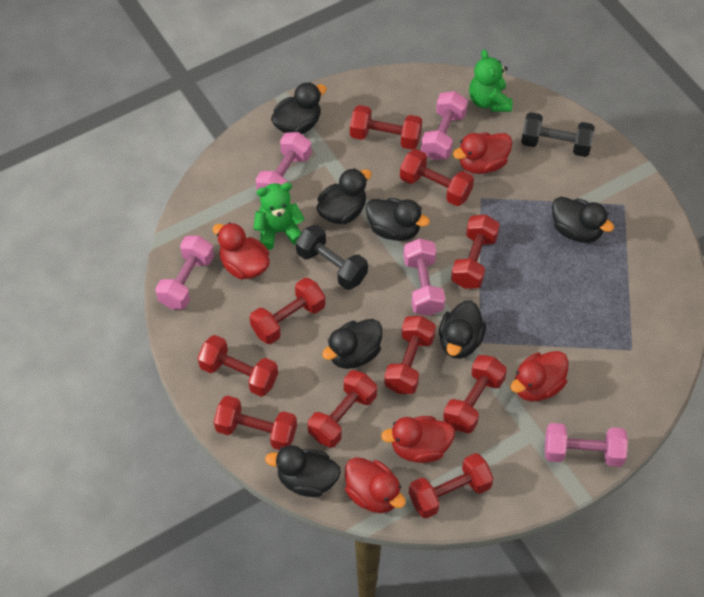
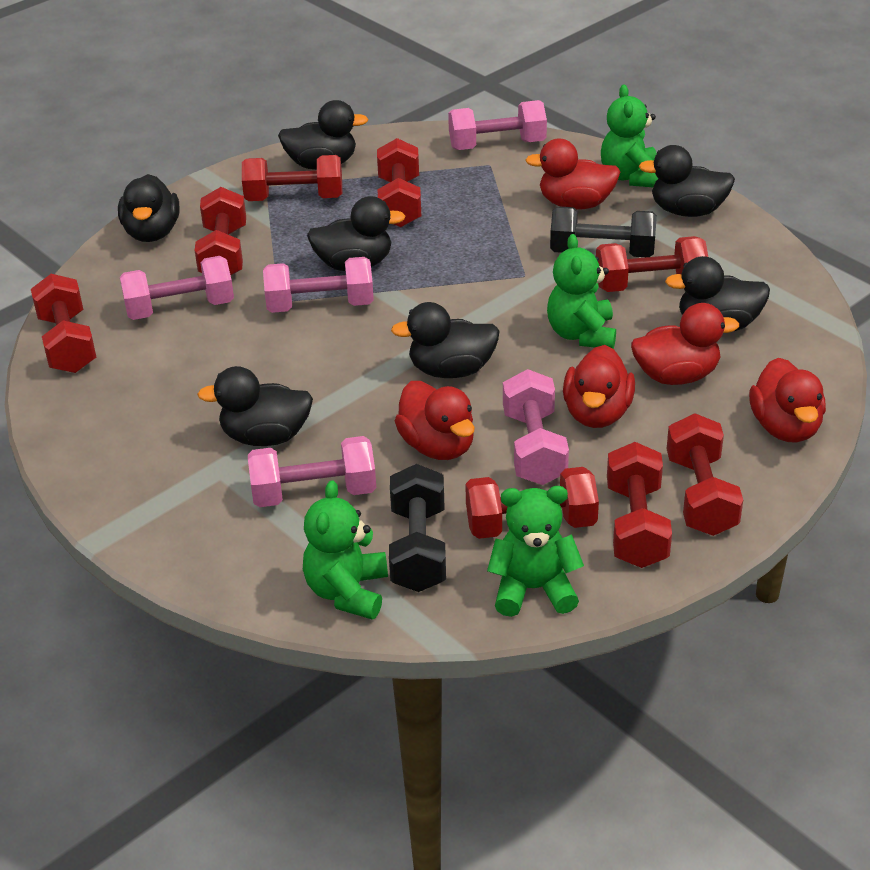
green teddy bear: 2 -> 4
red dumbbell: 10 -> 8

